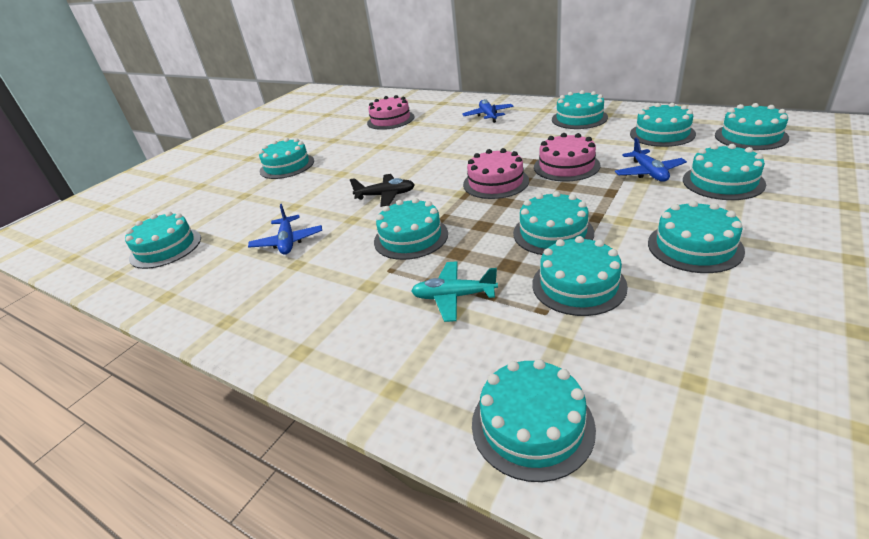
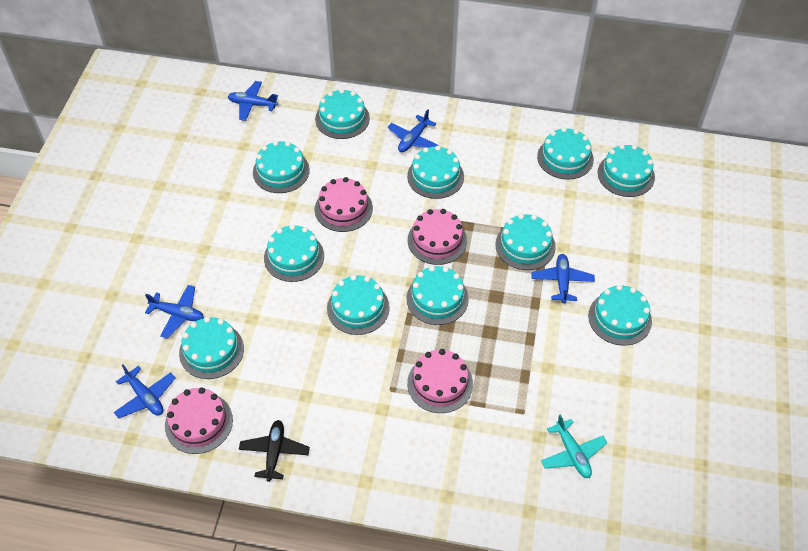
blue plane: 3 -> 5
pink cake: 3 -> 4

